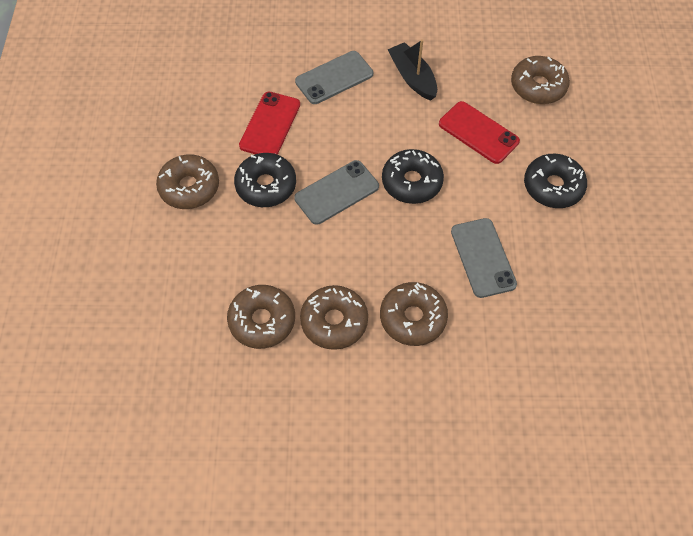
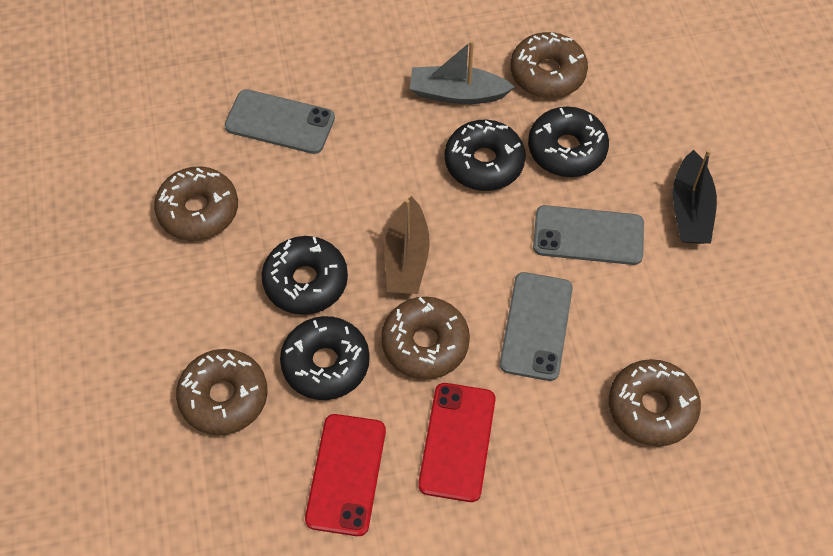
black donut: 3 -> 4
brown boat: 0 -> 1
grey boat: 0 -> 1

